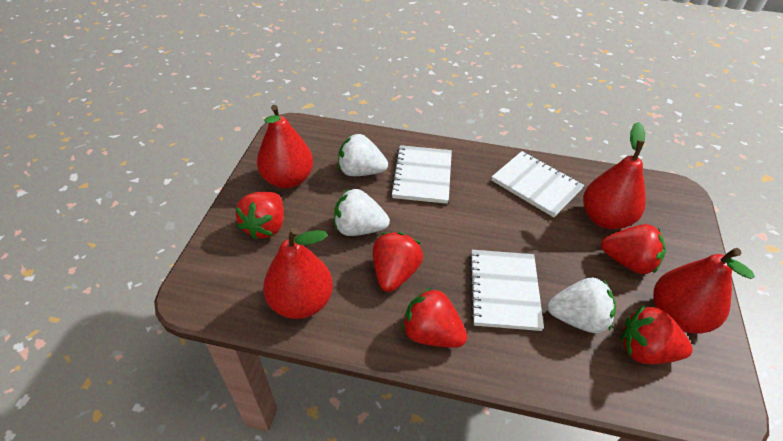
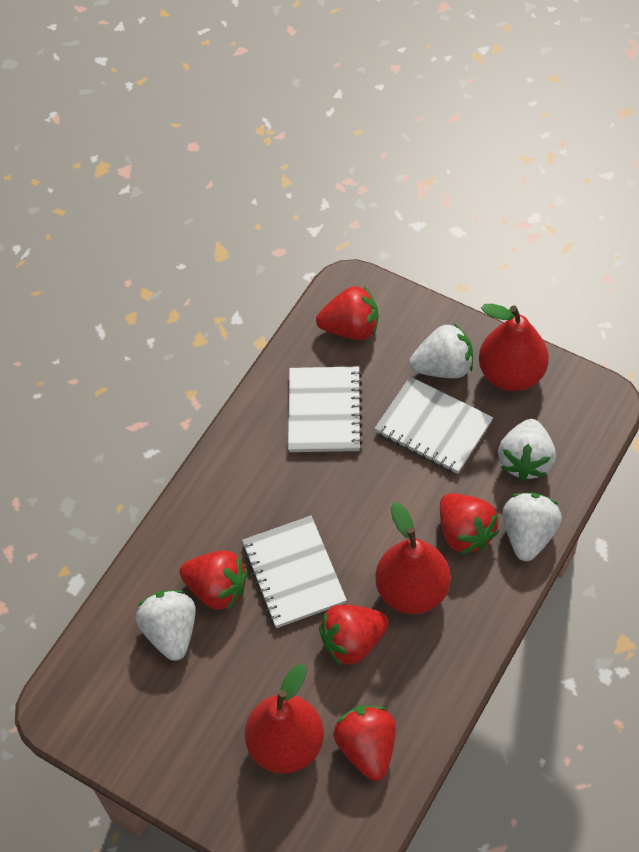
red pear: 4 -> 3
white strawberry: 3 -> 4

